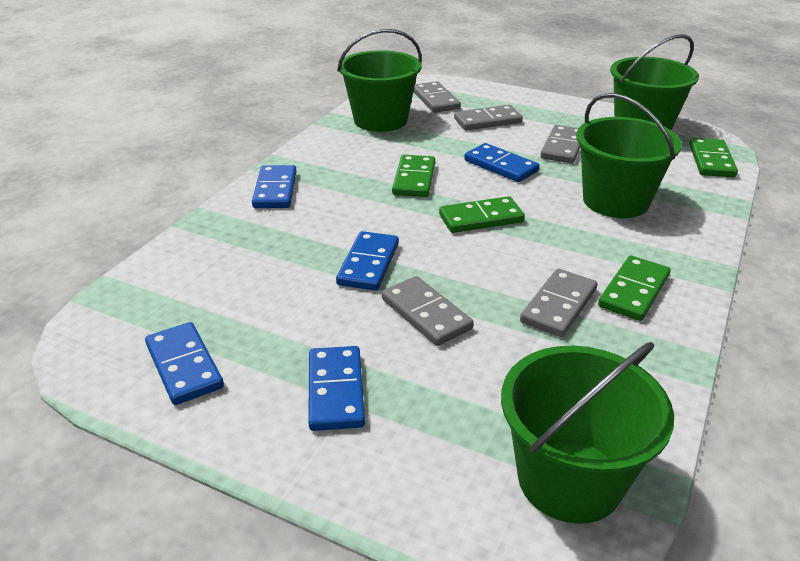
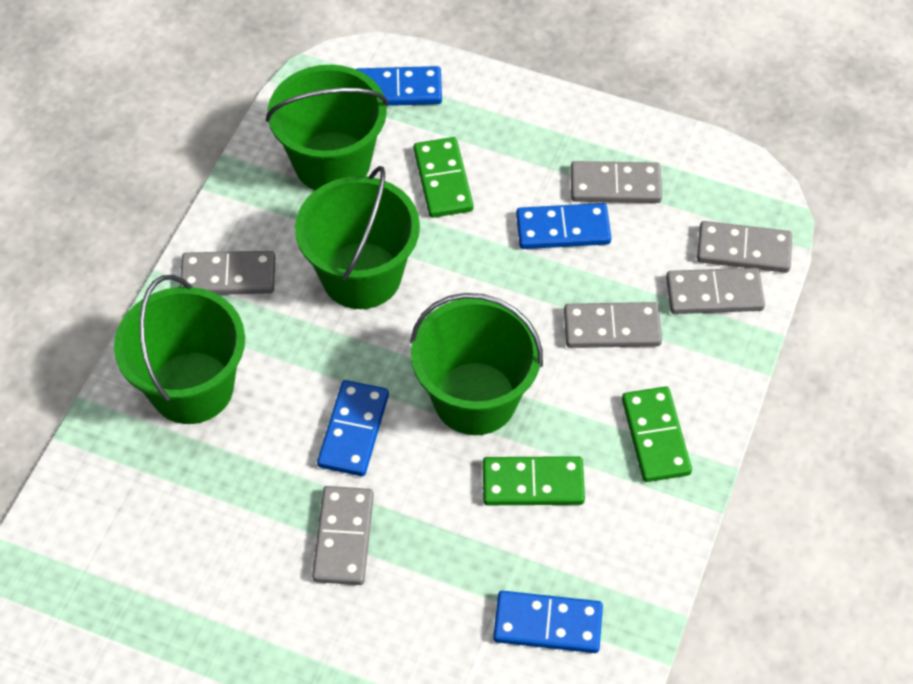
blue domino: 5 -> 4
green domino: 4 -> 3
grey domino: 5 -> 6

